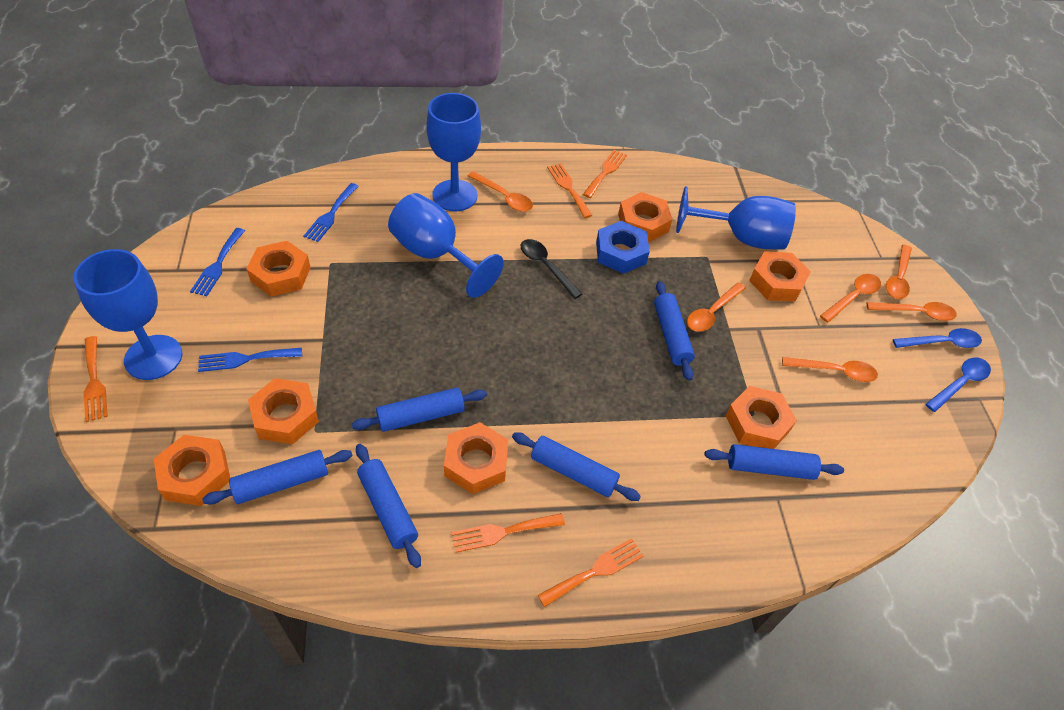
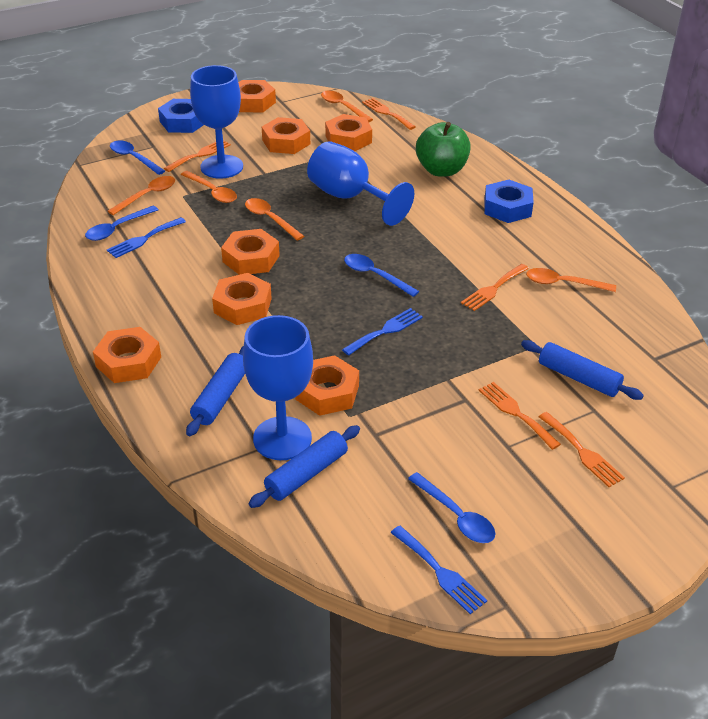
black spoon: 1 -> 0
blue goblet: 4 -> 3
blue nut: 1 -> 2
blue rolling pin: 6 -> 3
blue spoon: 2 -> 4
green apple: 0 -> 1
orange spoon: 6 -> 5

